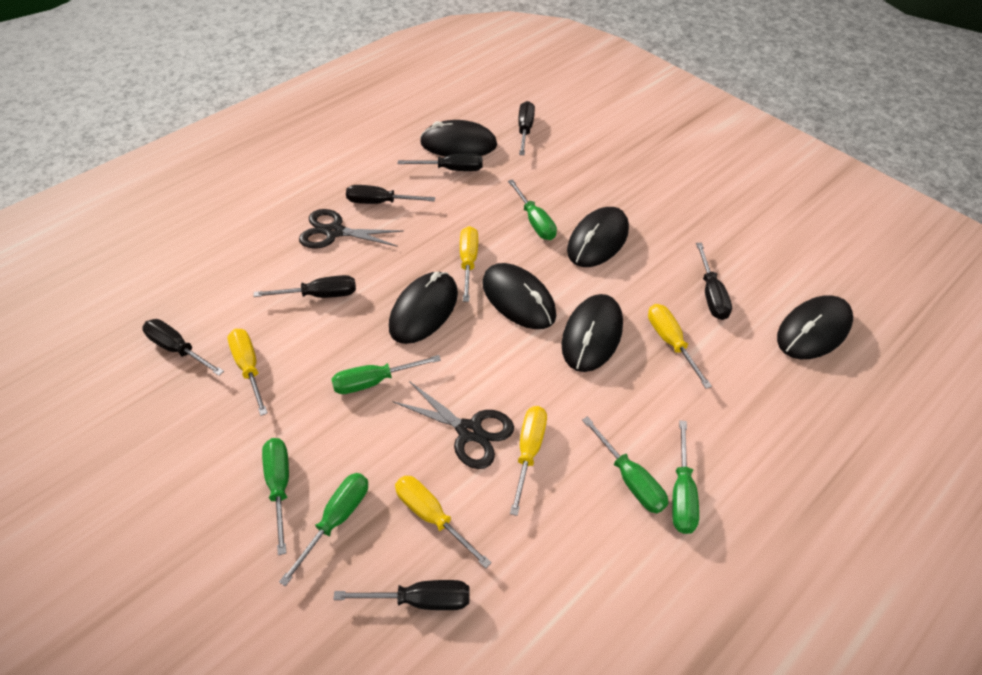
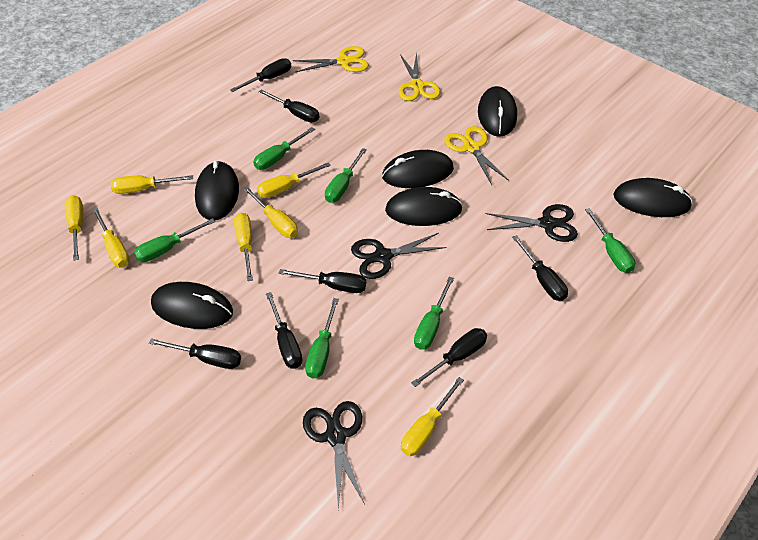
black scissors: 2 -> 3
yellow scissors: 0 -> 3
yellow screwdriver: 5 -> 7

